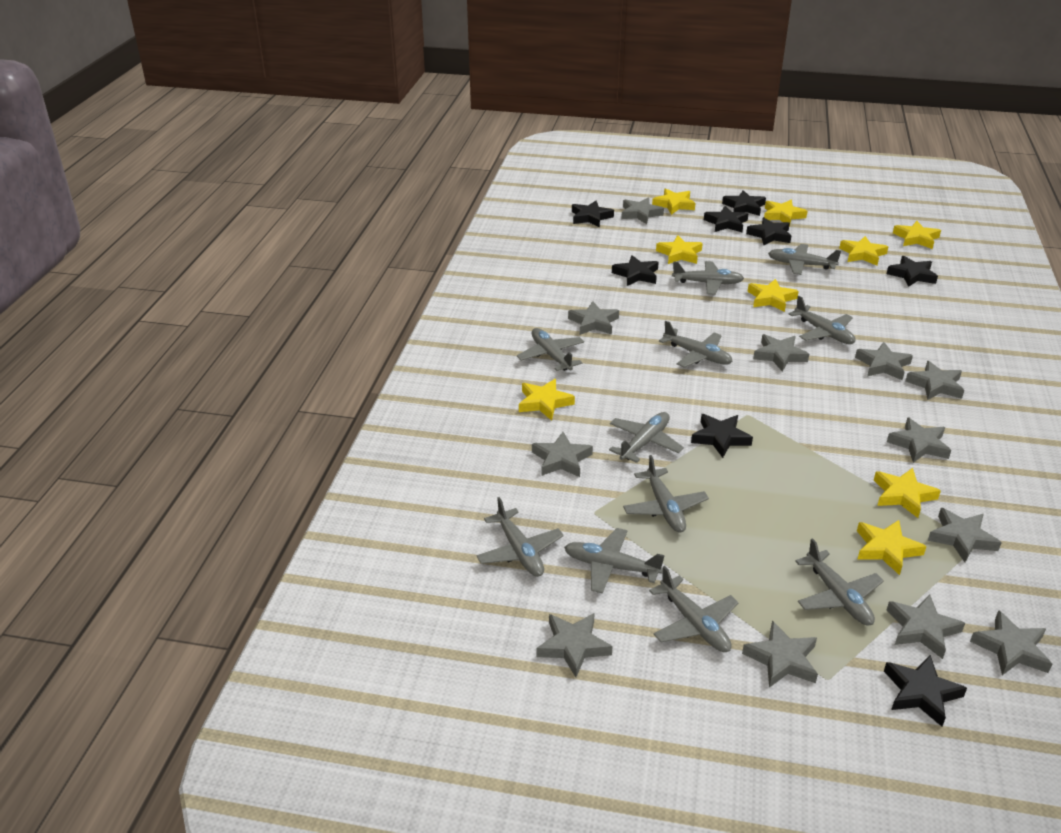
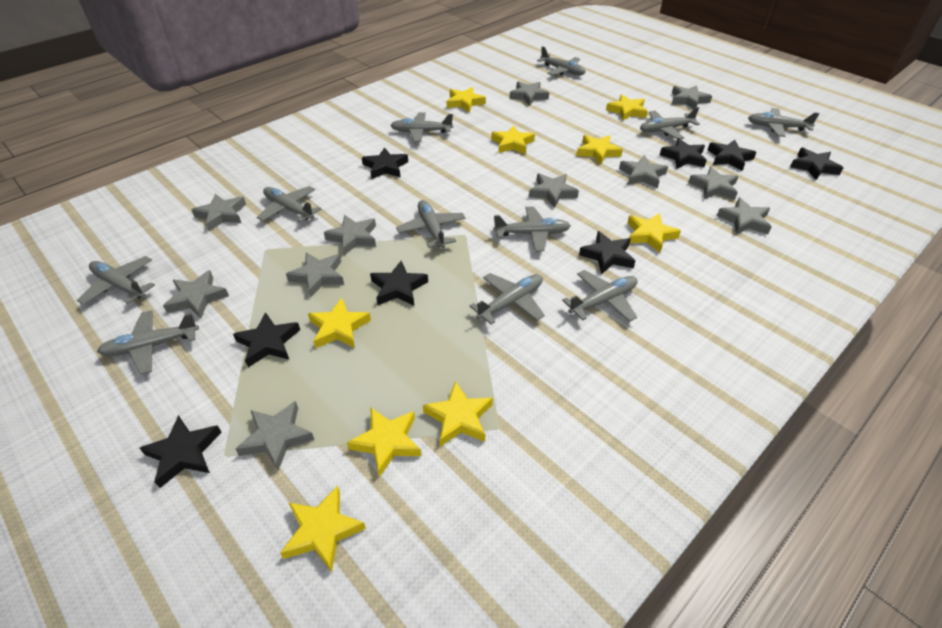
grey star: 12 -> 11

